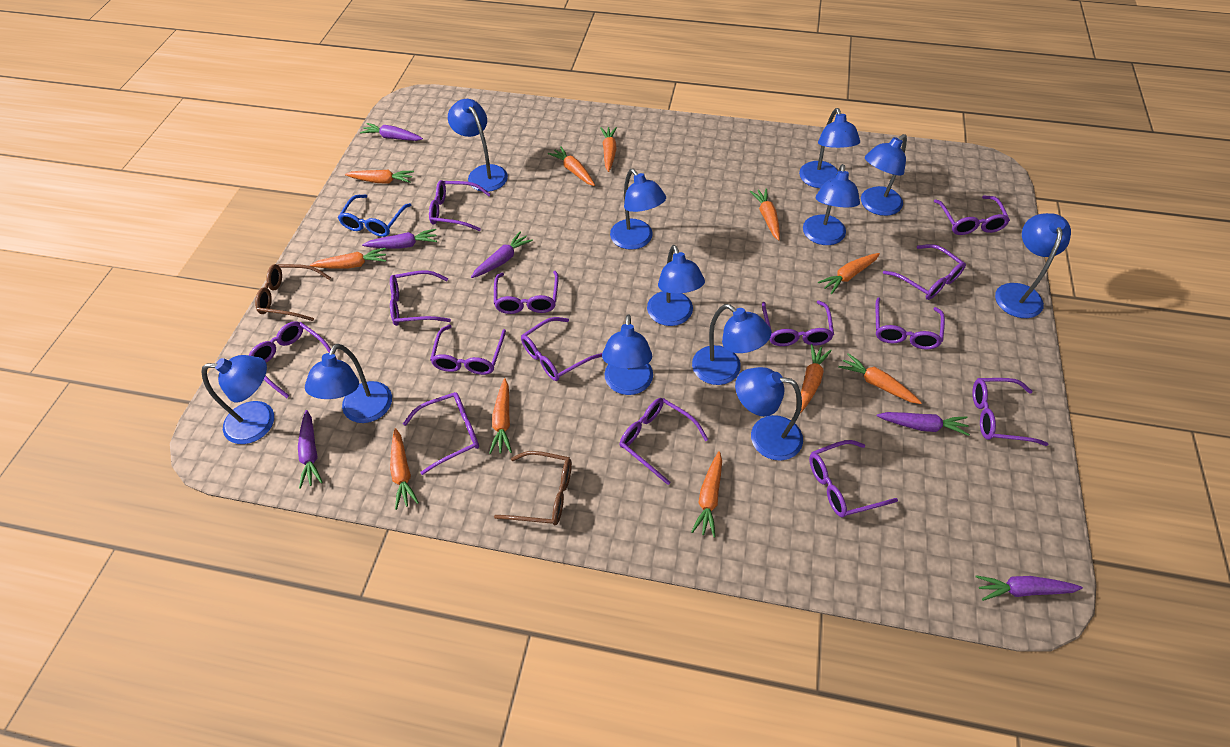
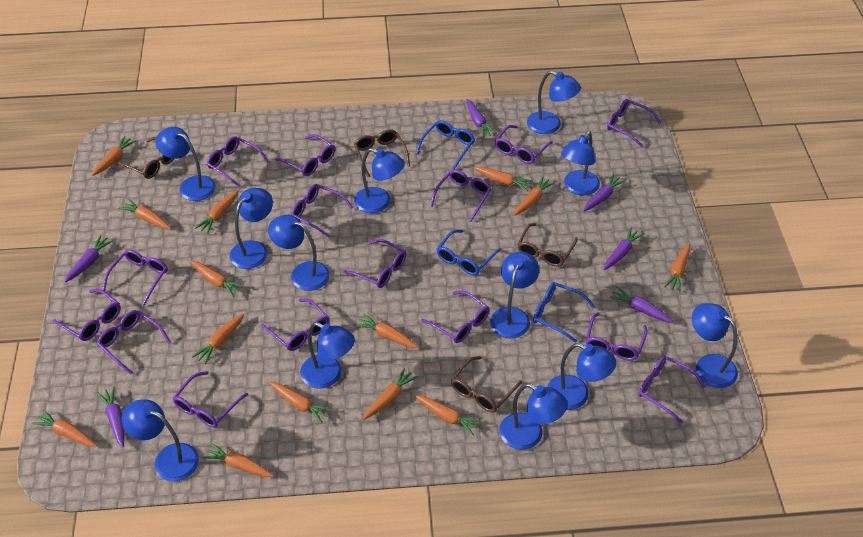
blue glasses: 1 -> 3
brown glasses: 2 -> 4
orange carrot: 11 -> 14
purple glasses: 14 -> 15

